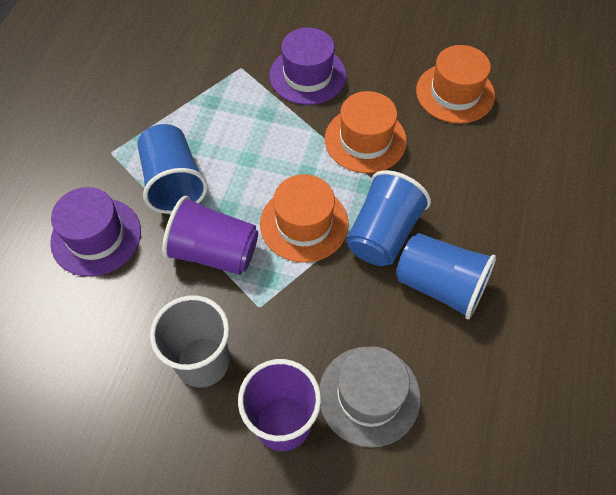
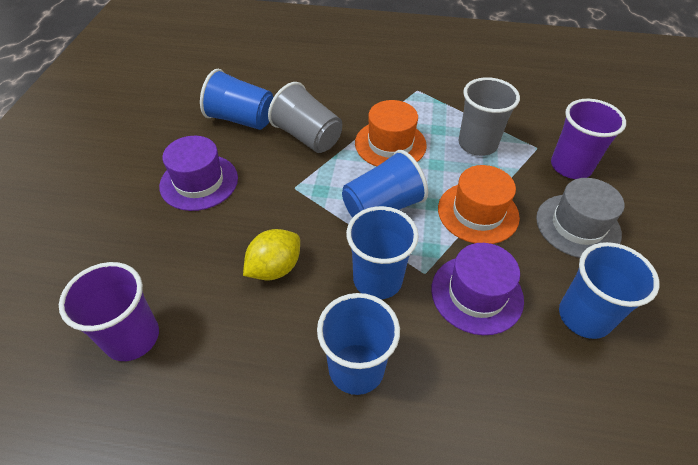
blue cup: 3 -> 5
grey cup: 1 -> 2
orange hat: 3 -> 2
yellow lemon: 0 -> 1

